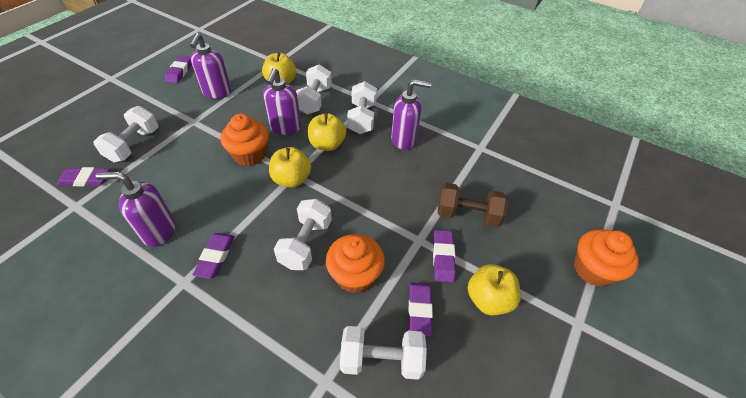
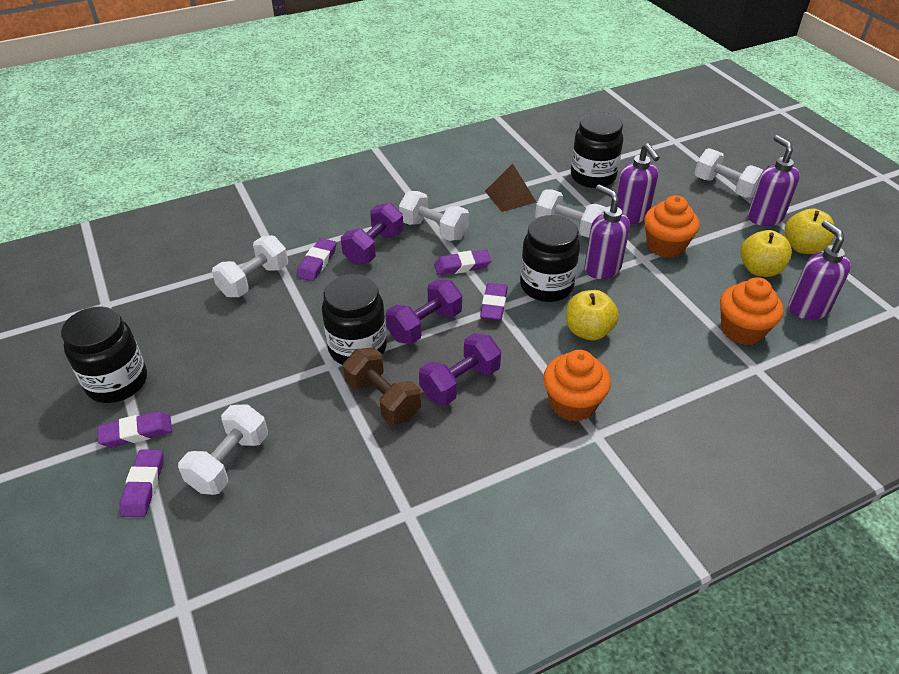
black jar: 0 -> 4
brown pyramid: 0 -> 1
purple dumbbell: 0 -> 3
yellow apple: 4 -> 3

